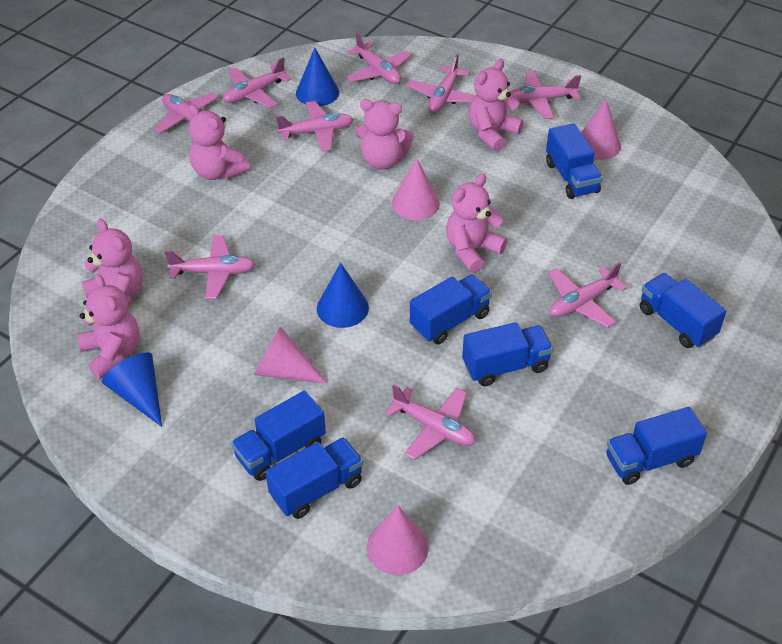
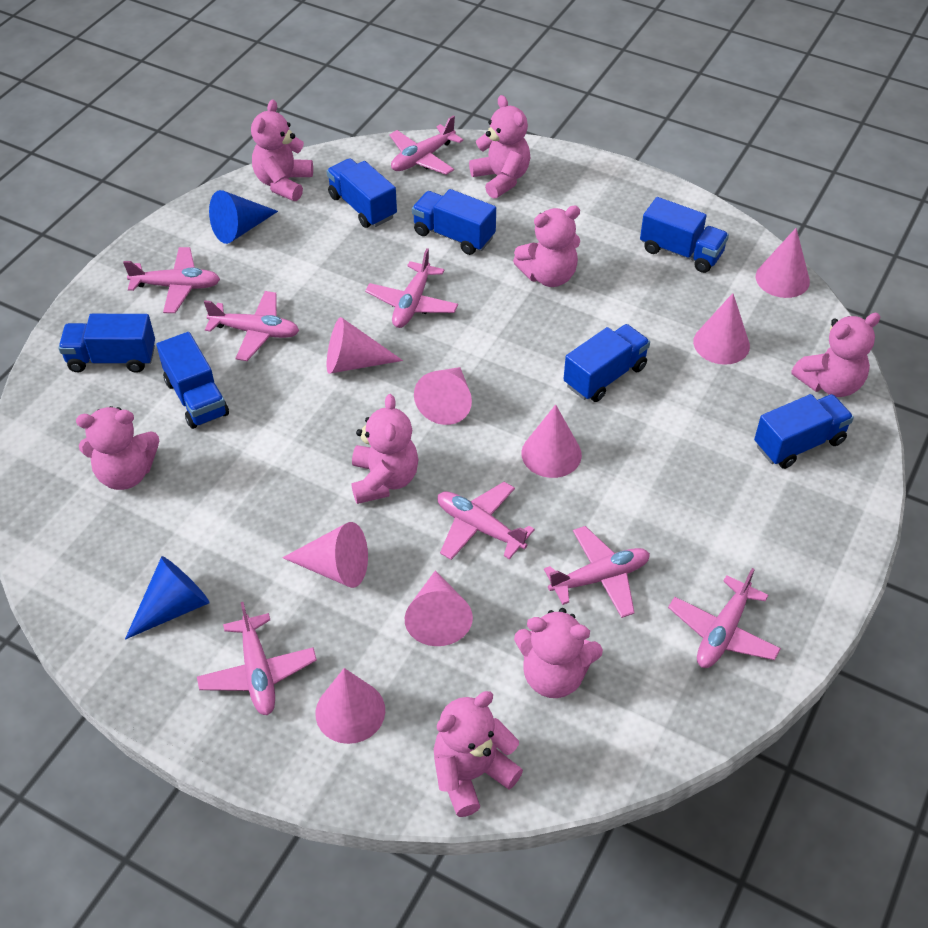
blue cone: 3 -> 2
pink cone: 4 -> 8
pink plane: 9 -> 8
pink teddy bear: 6 -> 8

